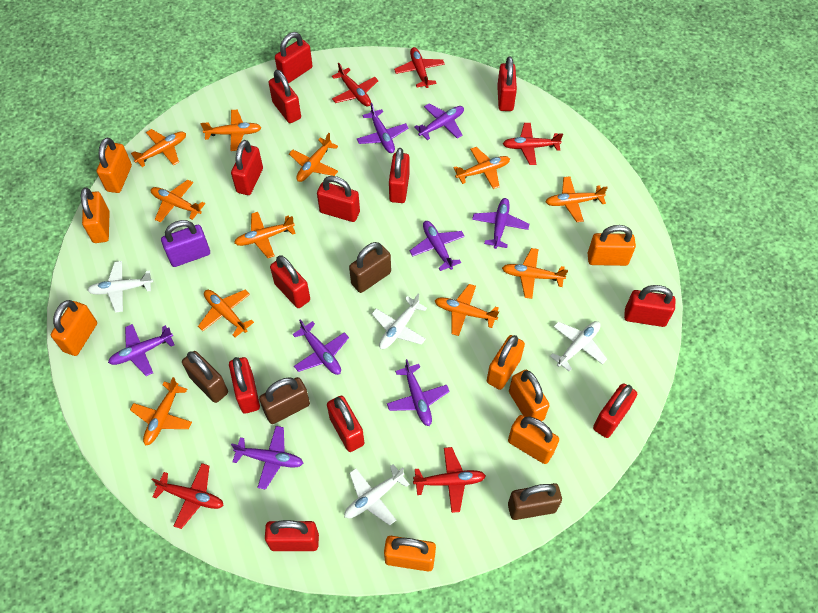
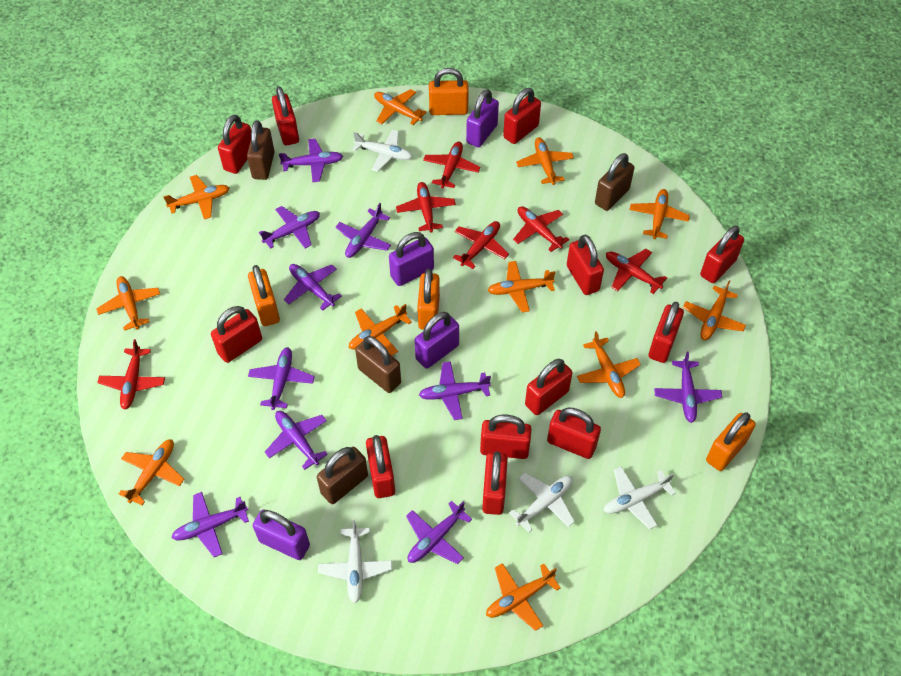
orange padlock: 8 -> 4
purple padlock: 1 -> 4
purple plane: 8 -> 10
red plane: 5 -> 6

